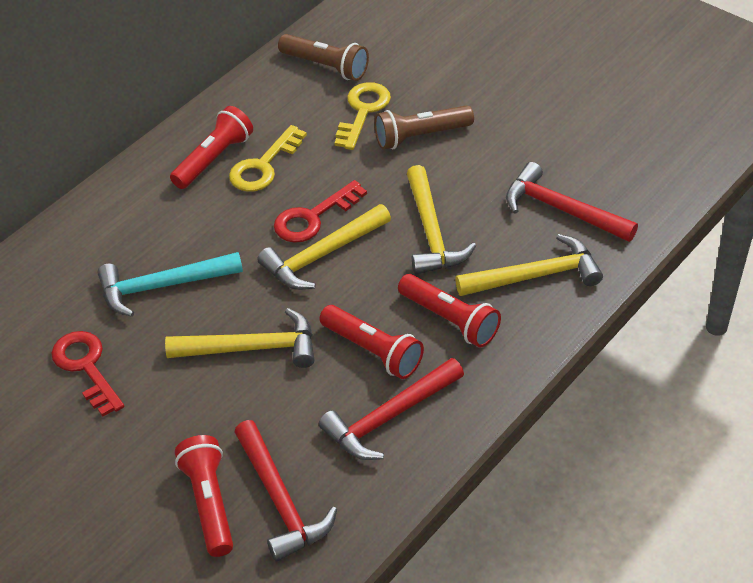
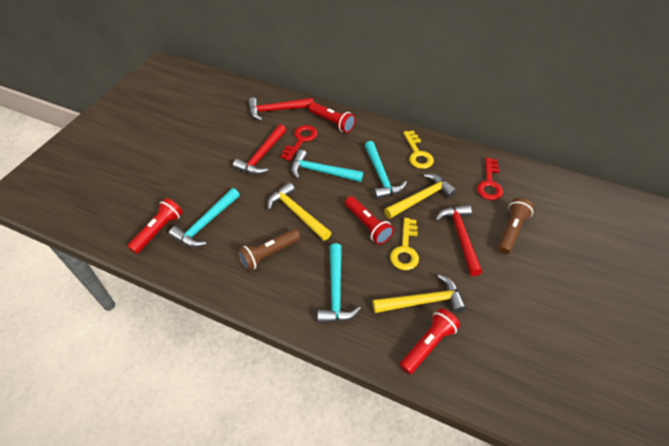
turquoise hammer: 1 -> 4
yellow hammer: 4 -> 3

